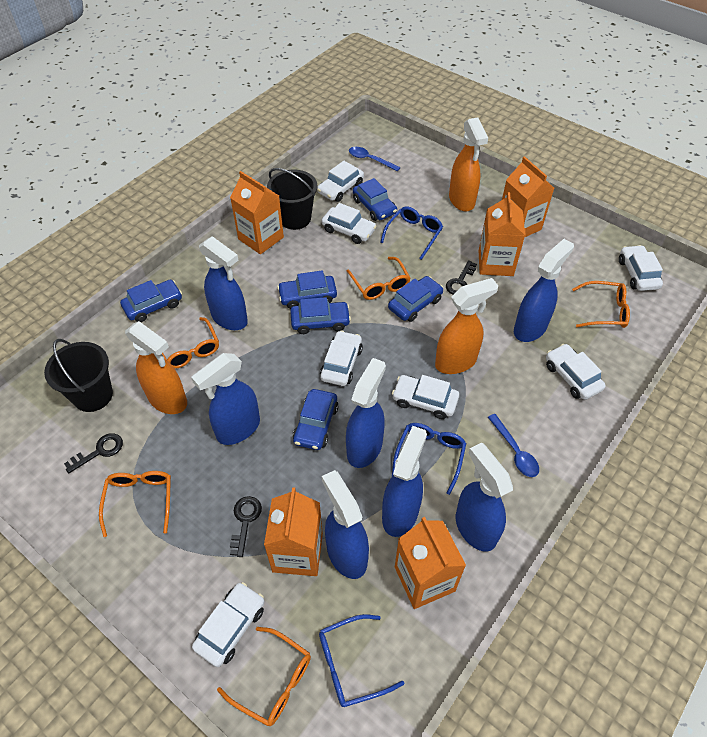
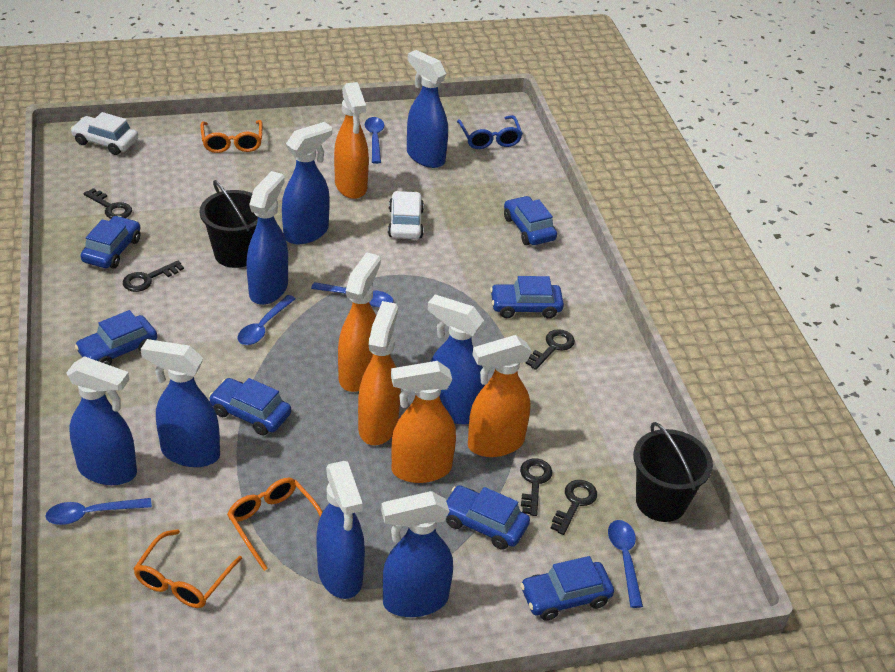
black key: 3 -> 5
blue car: 6 -> 7
blue glasses: 3 -> 1
blue spoon: 2 -> 5
blue spray bottle: 7 -> 8
orange carton: 5 -> 0
orange glasses: 5 -> 3
orange spray bottle: 3 -> 5
white car: 7 -> 2

